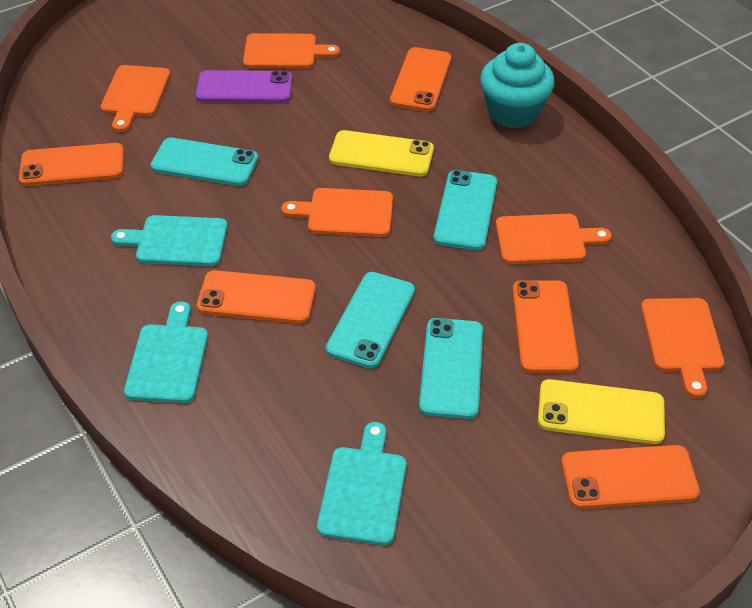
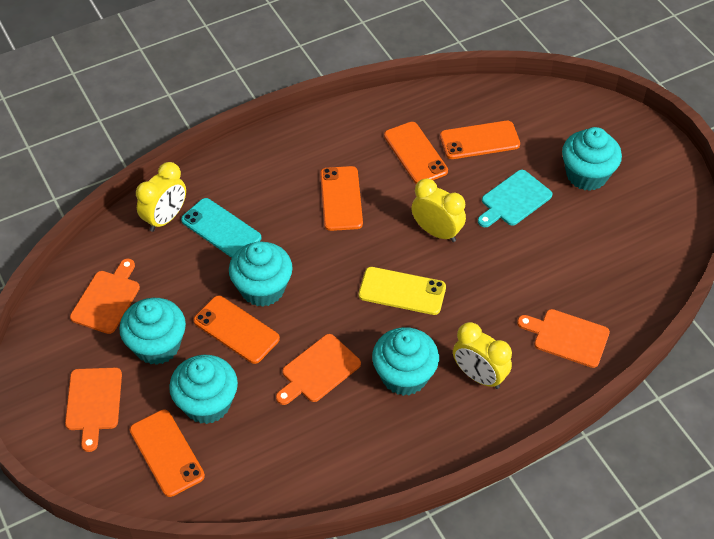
orange cutting board: 5 -> 4
purple phone: 1 -> 0
turquoise cupcake: 1 -> 5
turquoise cutting board: 3 -> 1
turquoise phone: 4 -> 1
yellow clock: 0 -> 3
yellow phone: 2 -> 1

